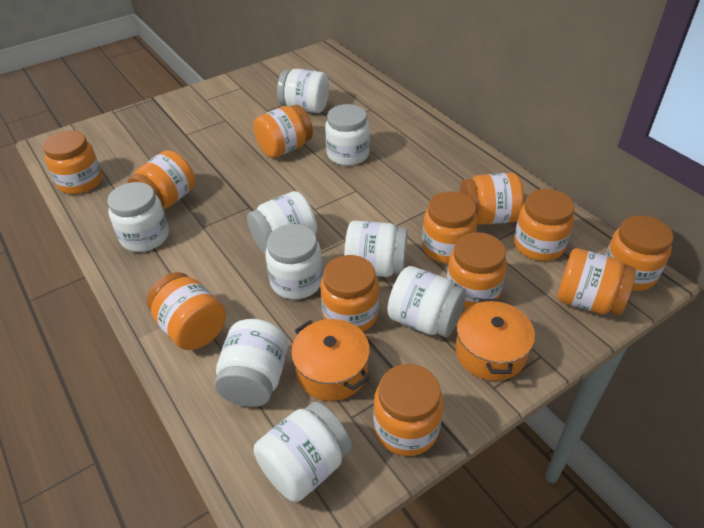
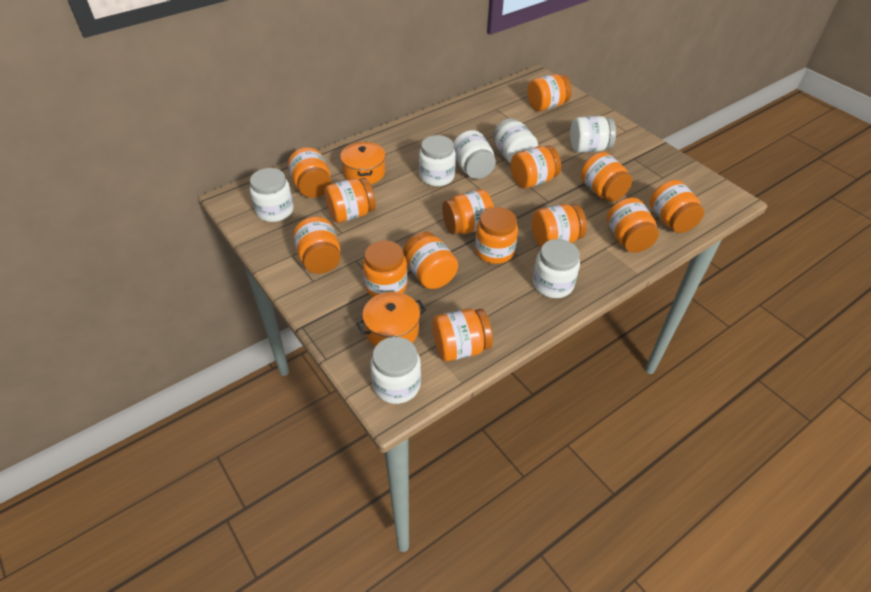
orange jar: 12 -> 14
white jar: 9 -> 7

